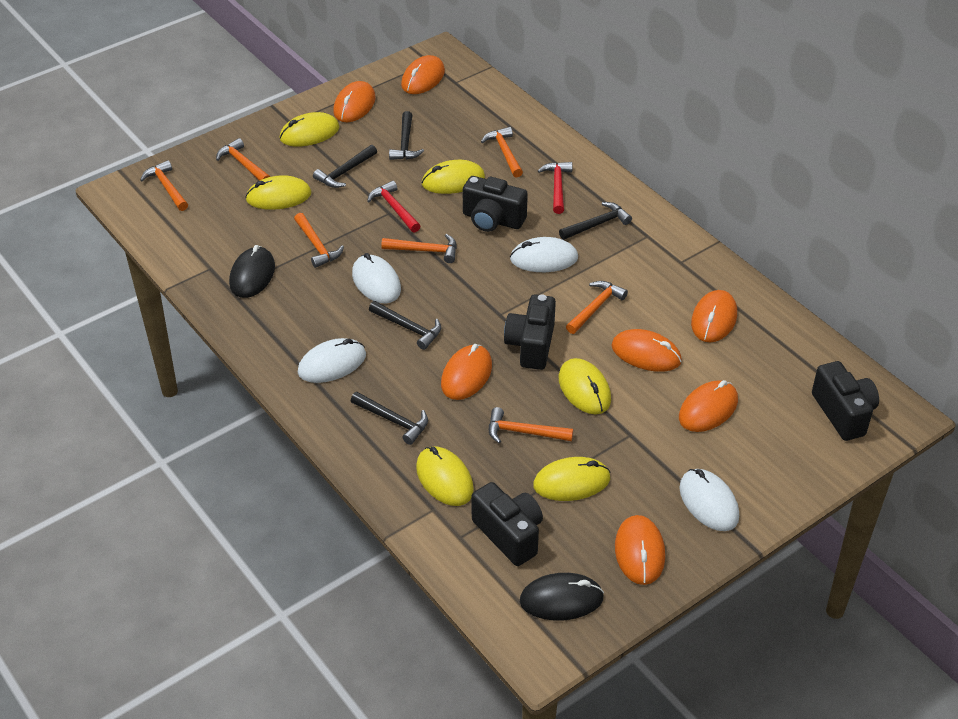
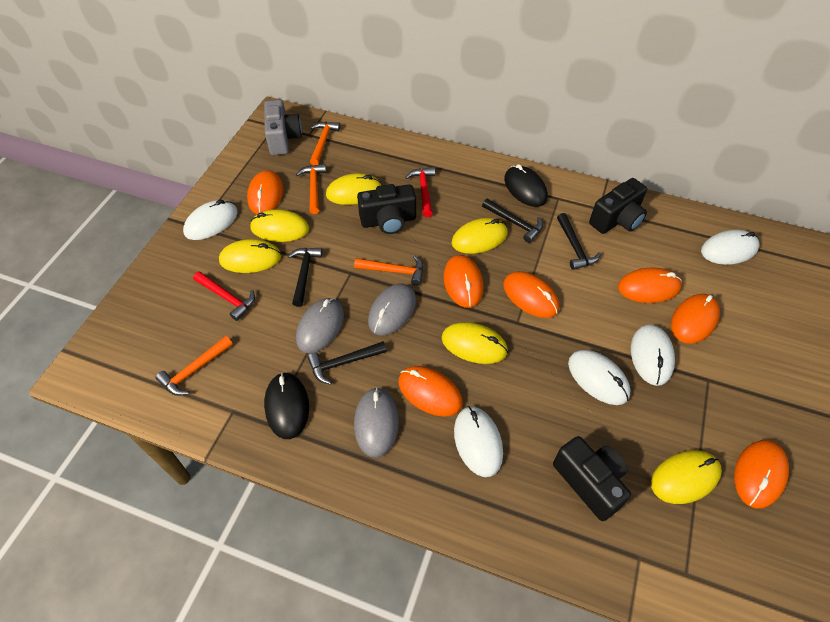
black camera: 4 -> 3
black hammer: 5 -> 4
grey camera: 0 -> 1
grey mouse: 0 -> 3
orange hammer: 7 -> 4
white mouse: 4 -> 5

